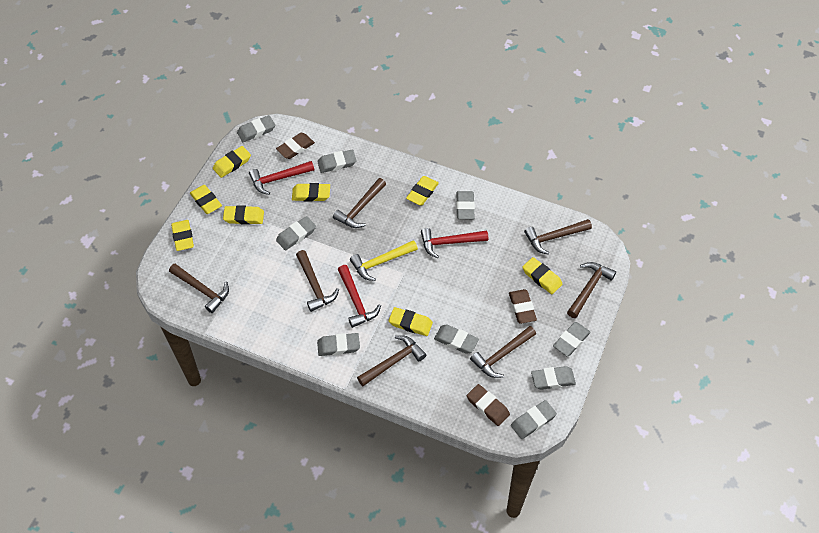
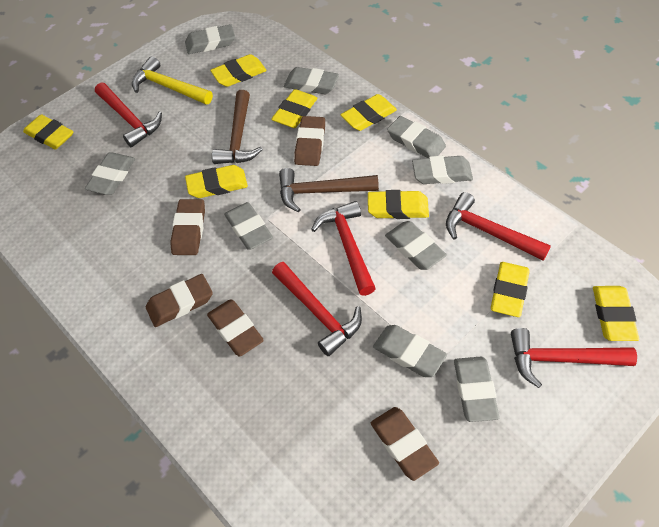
brown eraser: 3 -> 5
brown hammer: 7 -> 2
red hammer: 3 -> 5

